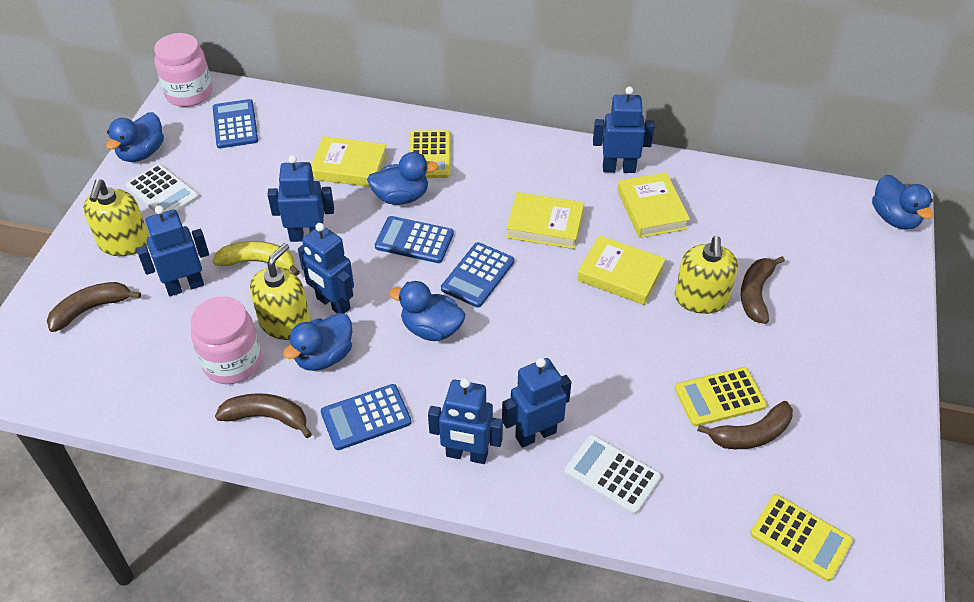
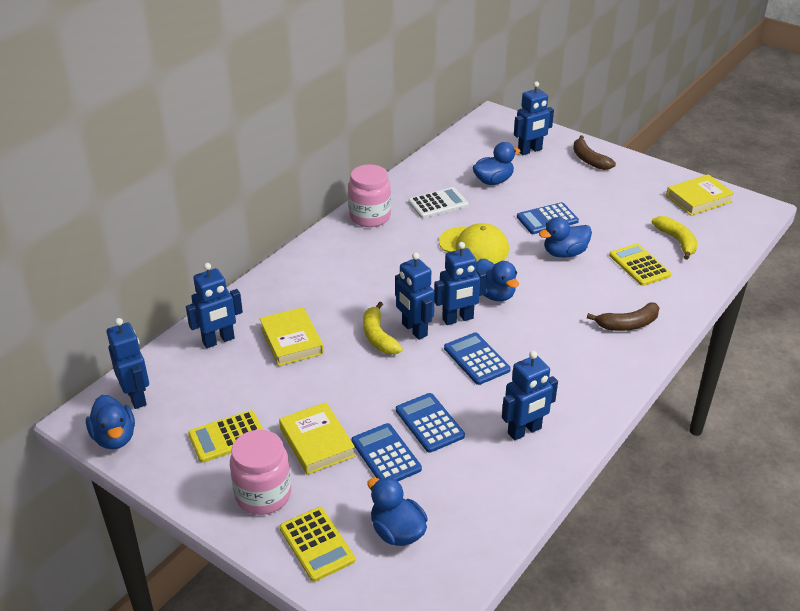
brown banana: 4 -> 2
white calculator: 2 -> 1
yellow banana: 1 -> 2
yellow book: 4 -> 3
yellow cap: 0 -> 1
yellow soap dispenser: 3 -> 0

